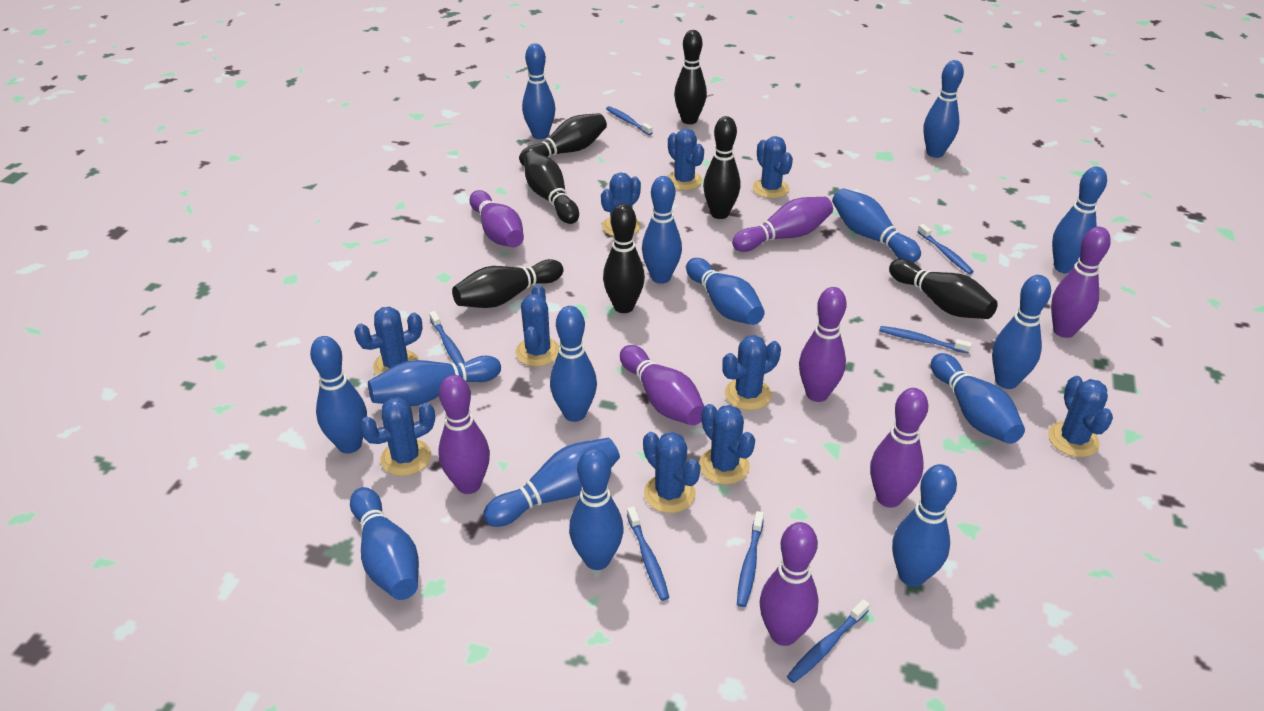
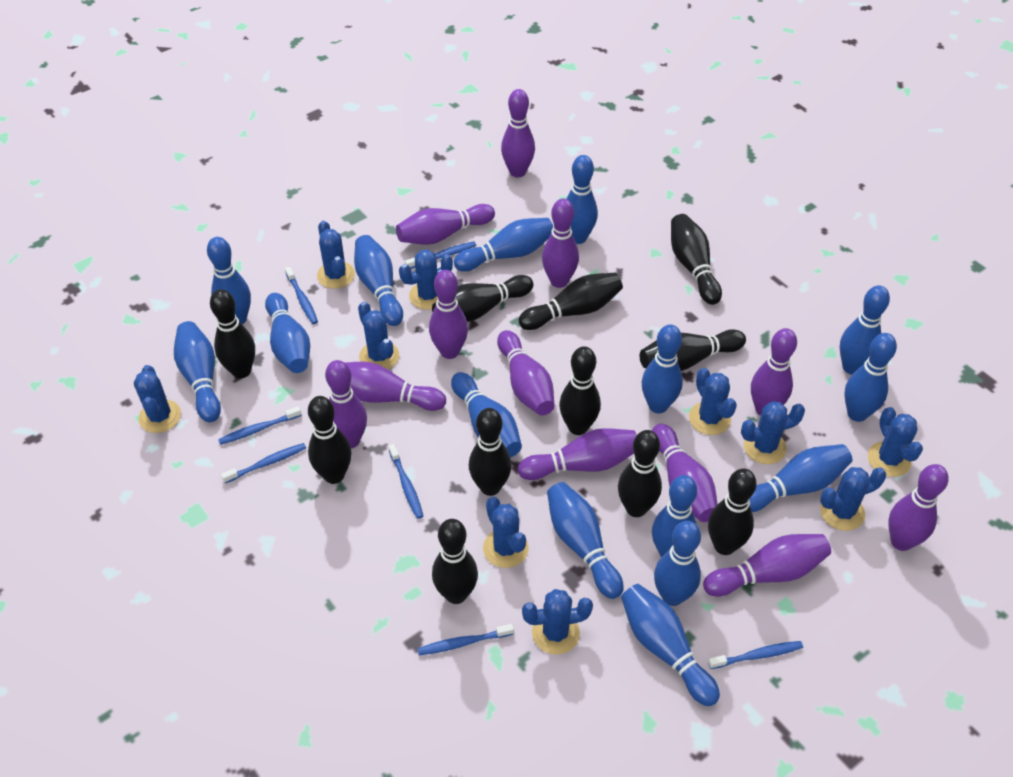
black bowling pin: 7 -> 11
purple bowling pin: 8 -> 12

